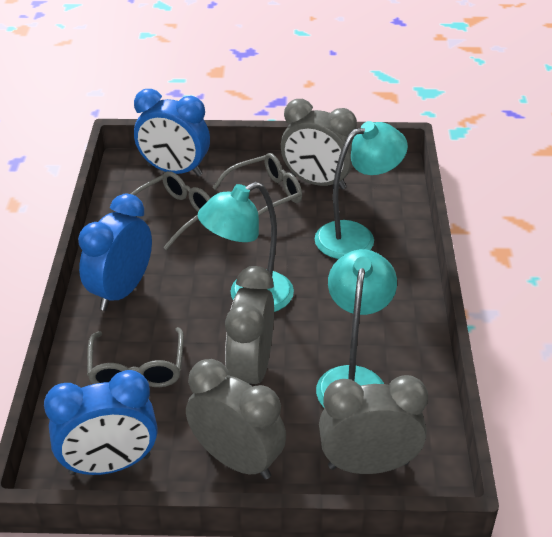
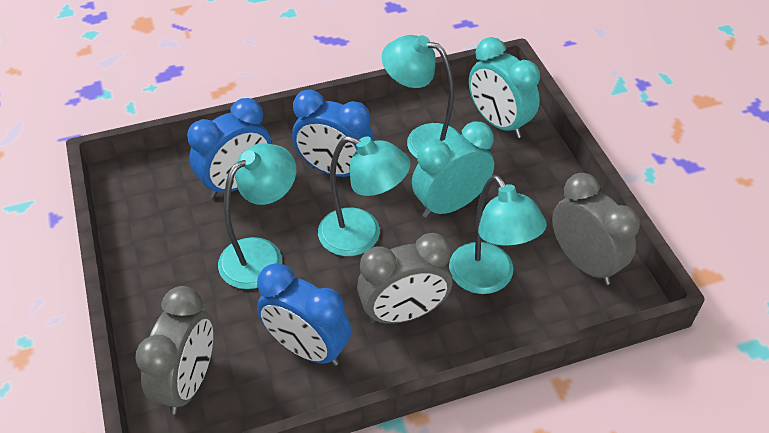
grey clock: 4 -> 3
grey glasses: 3 -> 0
turquoise clock: 0 -> 2
turquoise lamp: 3 -> 4

